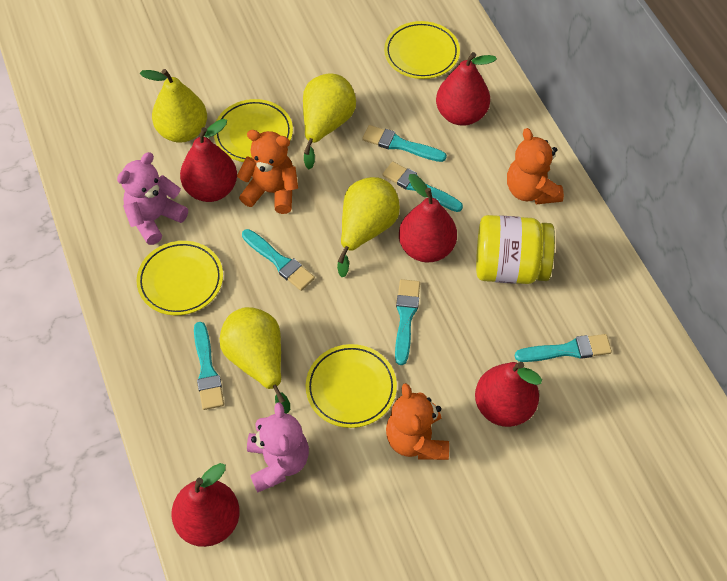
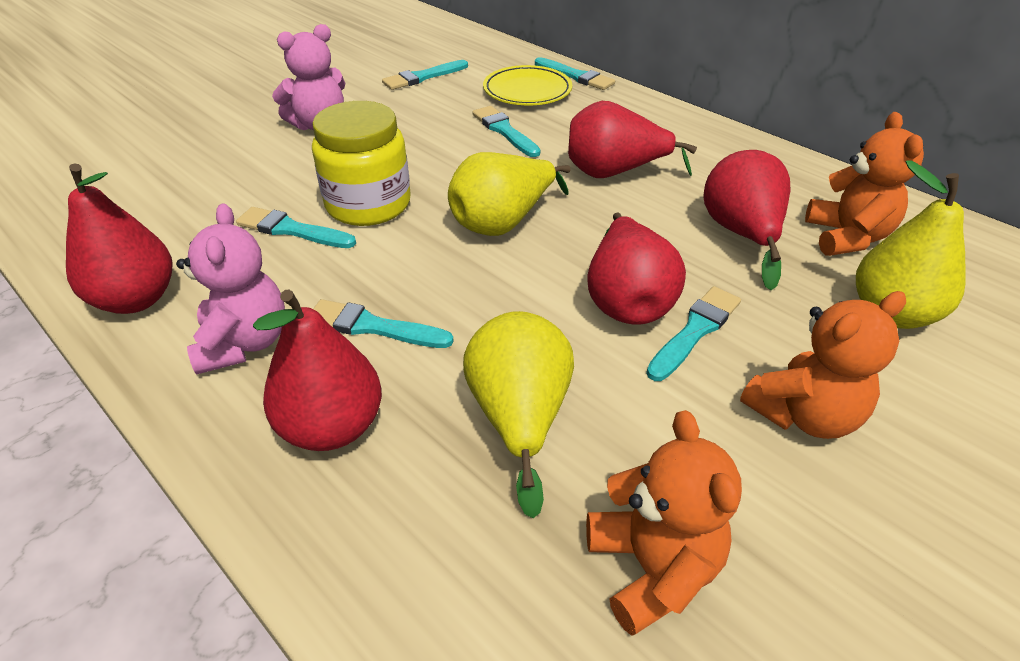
yellow pear: 4 -> 3
yellow plate: 4 -> 1

